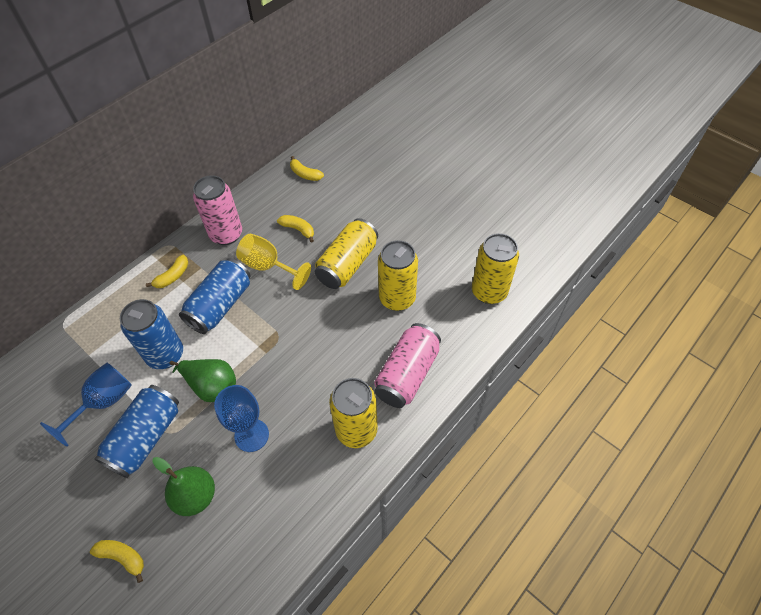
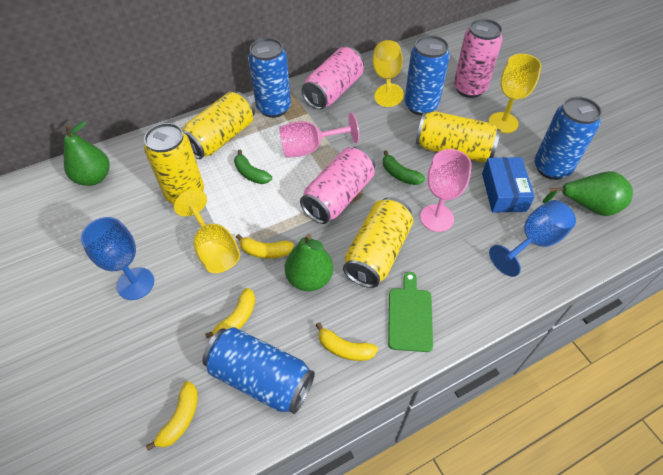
blue box: 0 -> 1
blue can: 3 -> 4
green banana: 0 -> 2
green cutting board: 0 -> 1
green pear: 2 -> 3
pink can: 2 -> 3
pink goblet: 0 -> 2
yellow goblet: 1 -> 3

